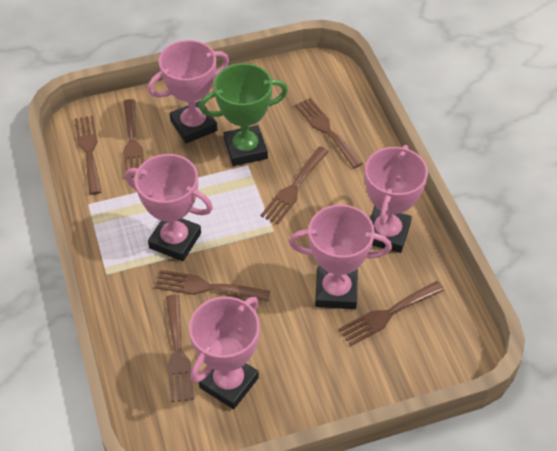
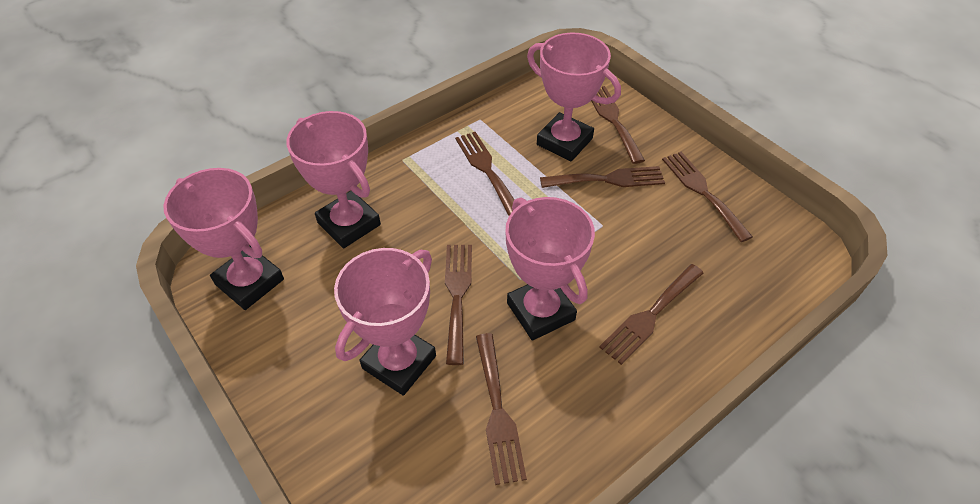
green trophy: 1 -> 0

